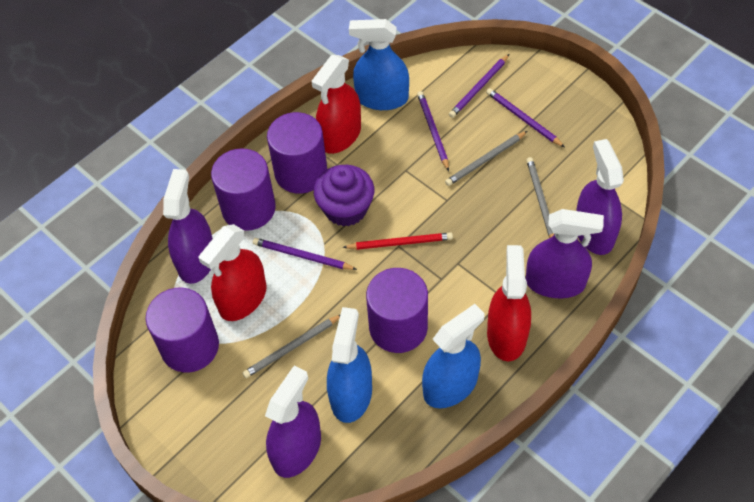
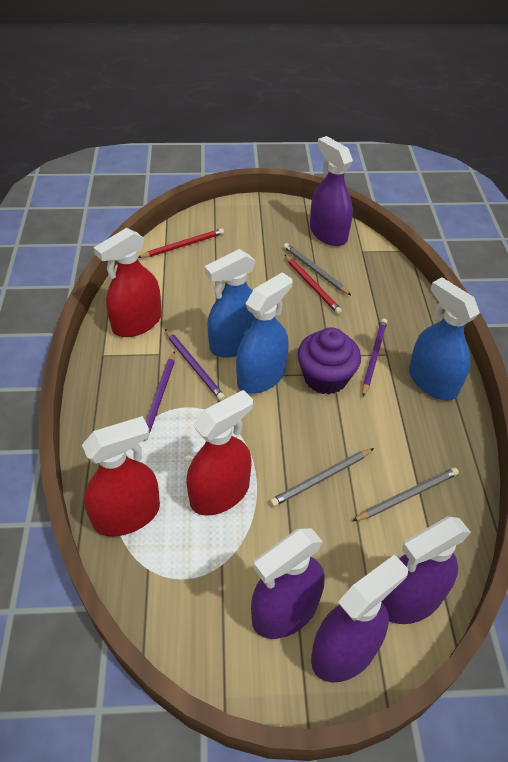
purple cylinder: 4 -> 0
purple pencil: 4 -> 3
red pencil: 1 -> 2

